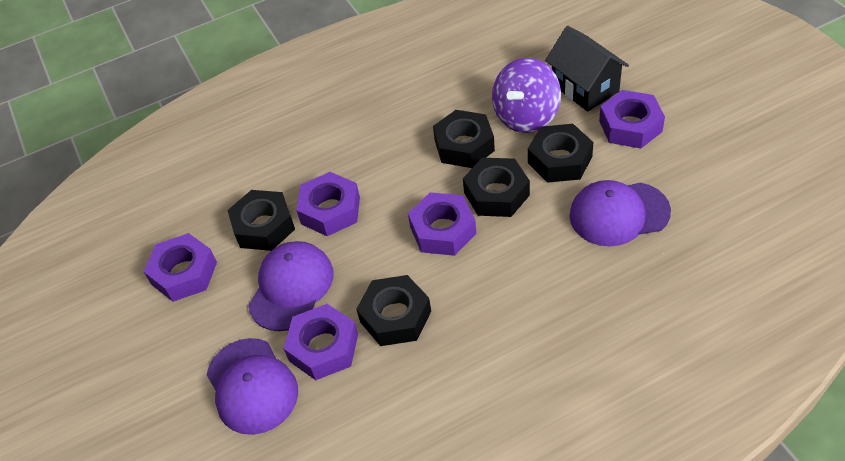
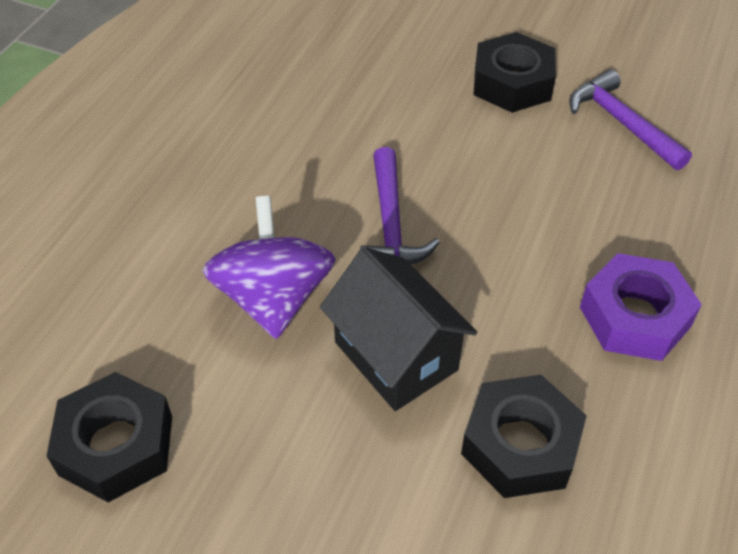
black nut: 5 -> 3
purple cap: 3 -> 0
purple hammer: 0 -> 2
purple nut: 5 -> 1

